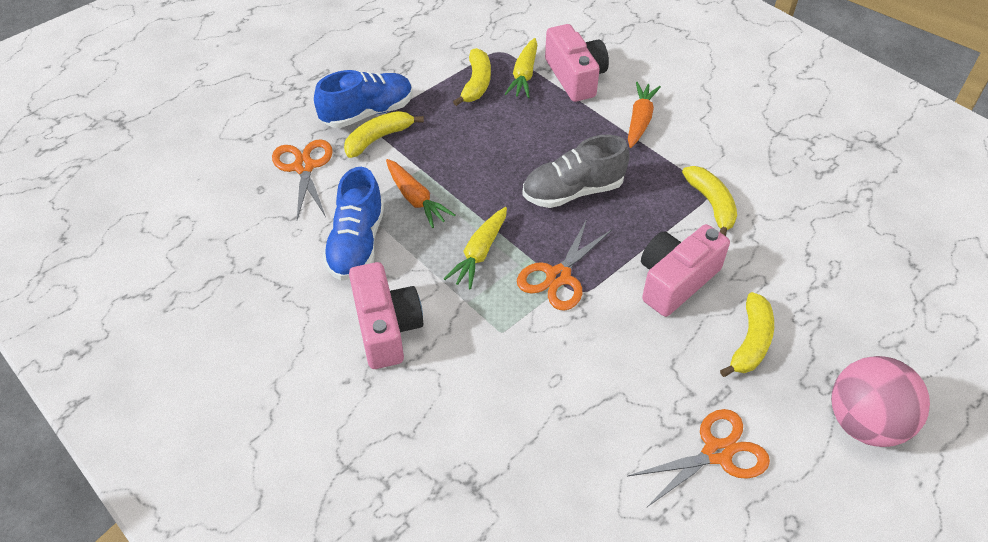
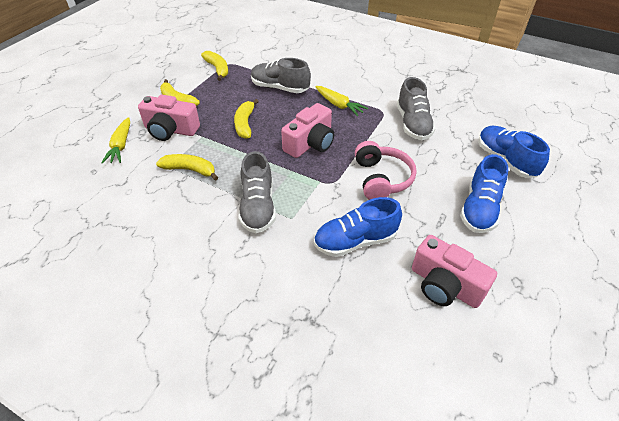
blue shoe: 2 -> 3
grey shoe: 1 -> 3
orange carrot: 2 -> 0
orange scissors: 3 -> 0
pink ball: 1 -> 0
pink headphones: 0 -> 1

